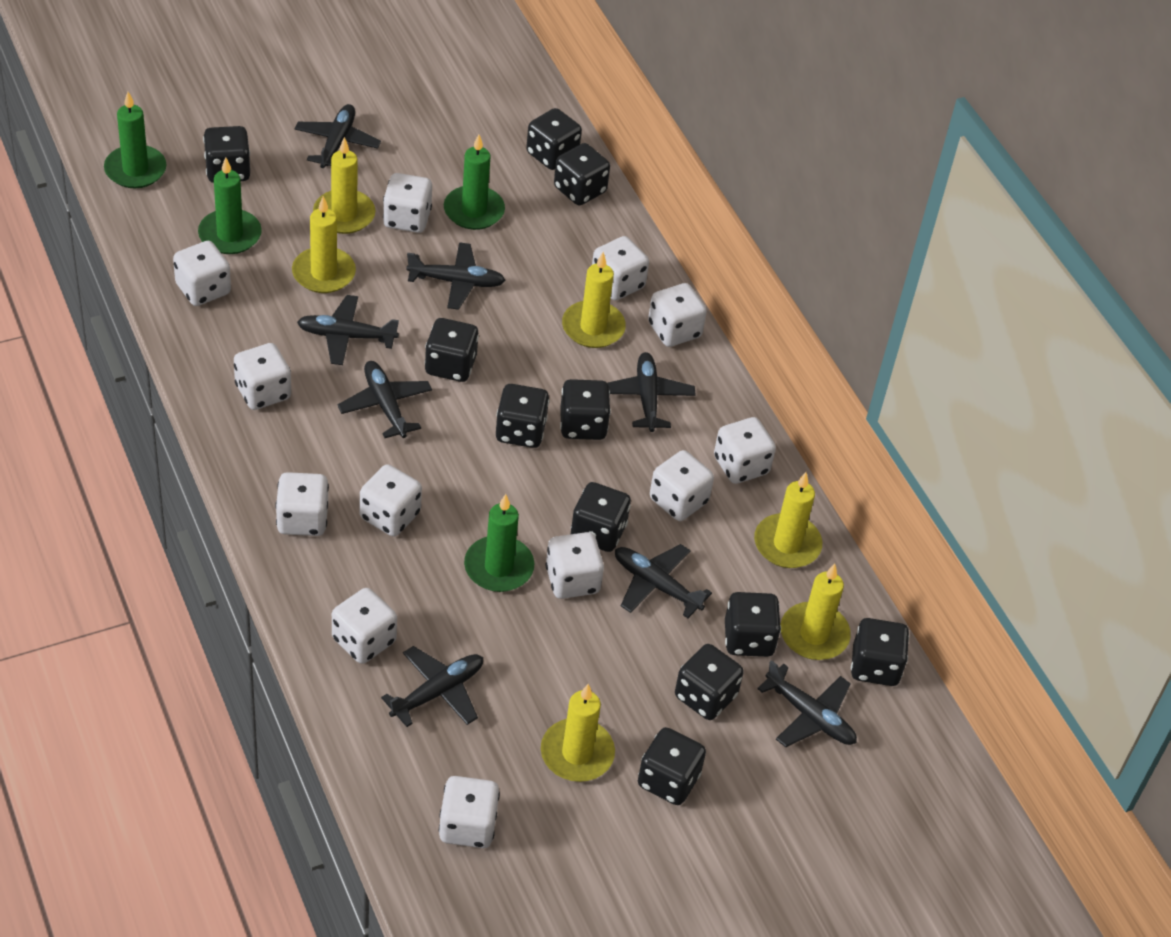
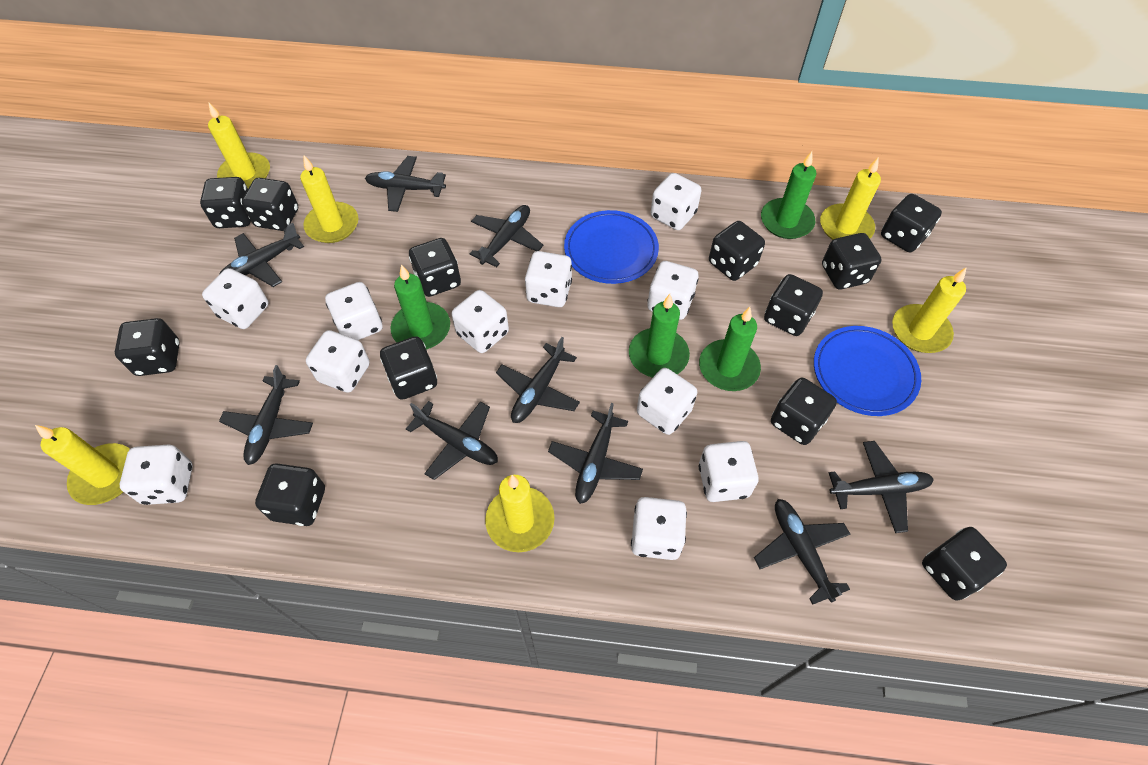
black dice: 11 -> 12
black plane: 8 -> 9
blue plate: 0 -> 2
white dice: 12 -> 11

